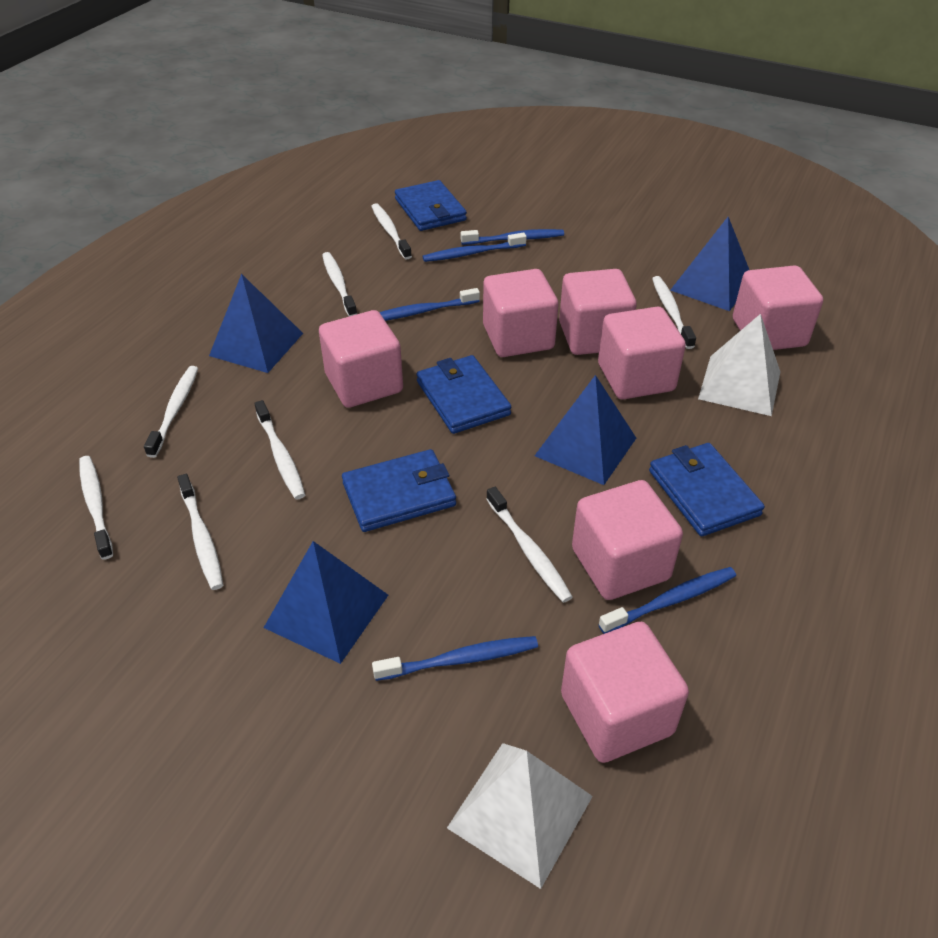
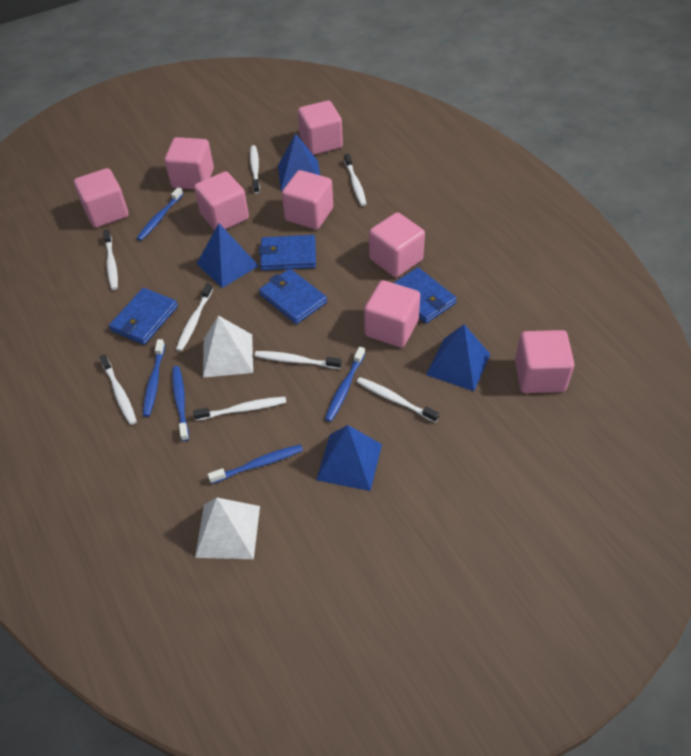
pink cube: 7 -> 8

